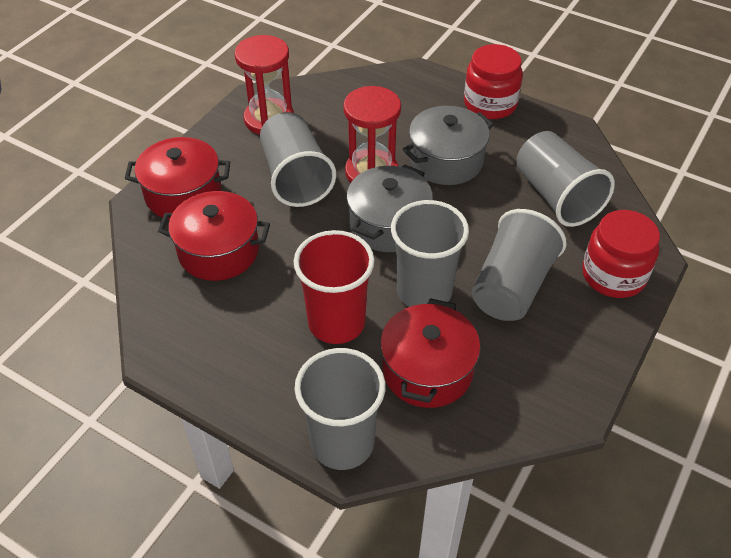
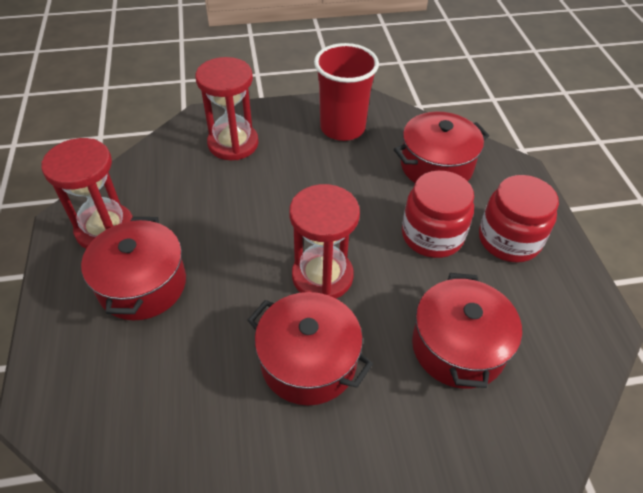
grey cup: 5 -> 0
grey pot: 2 -> 0
red hourglass: 2 -> 3
red pot: 3 -> 4

